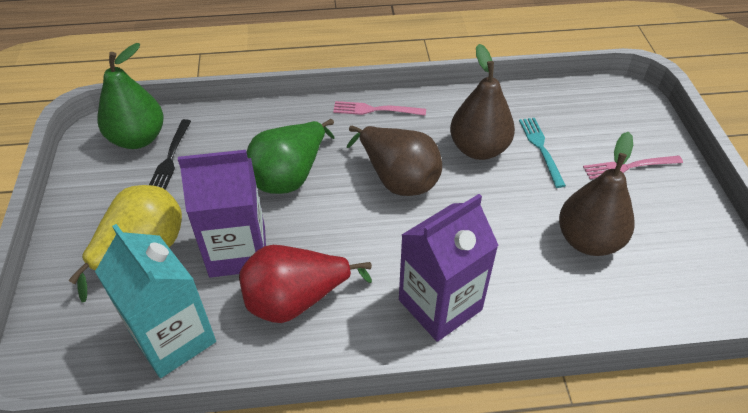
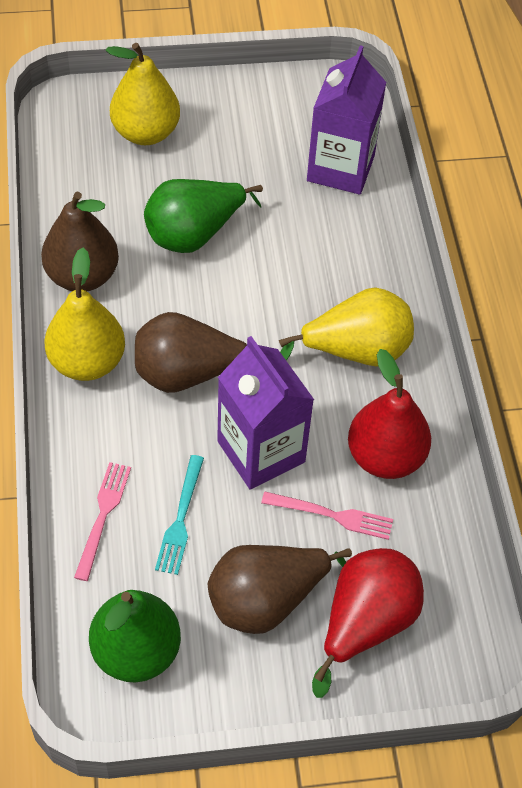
black fork: 1 -> 0
red pear: 1 -> 2
turquoise carton: 1 -> 0
yellow pear: 1 -> 3

